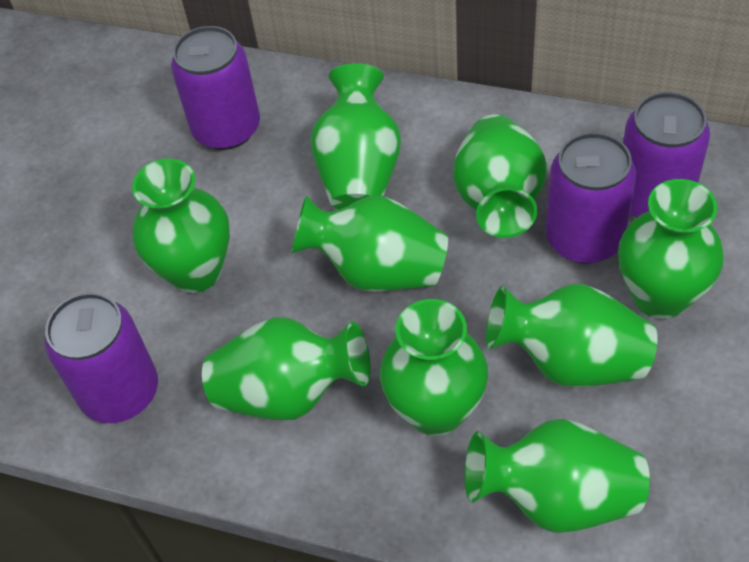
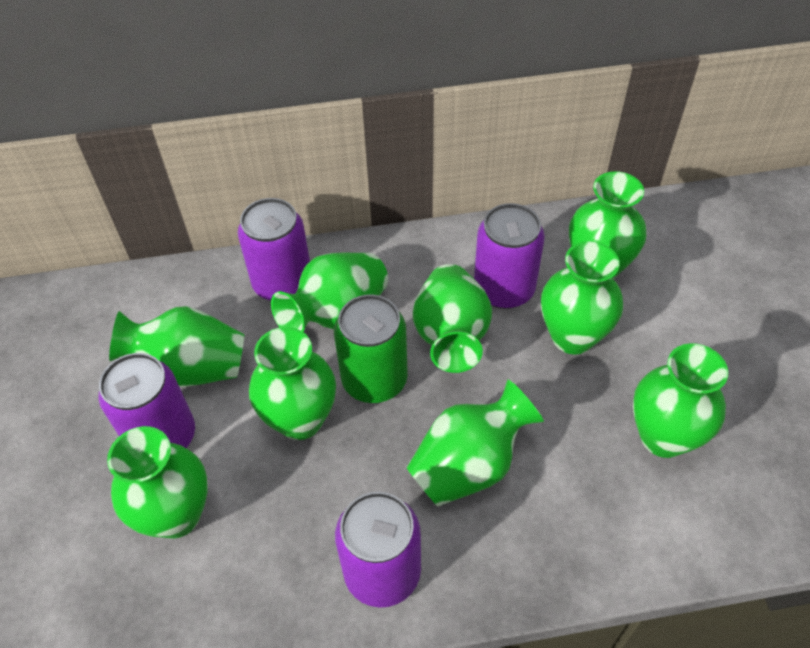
green can: 0 -> 1

